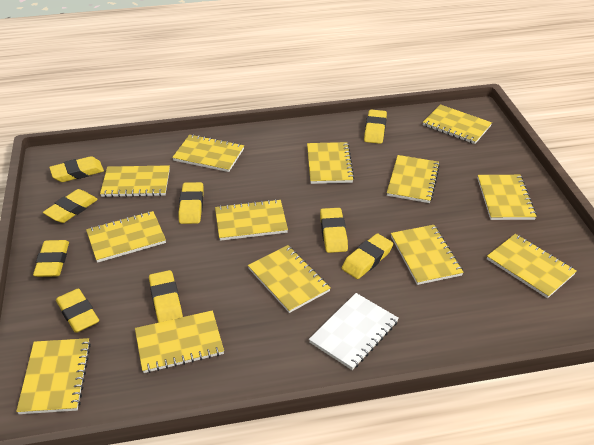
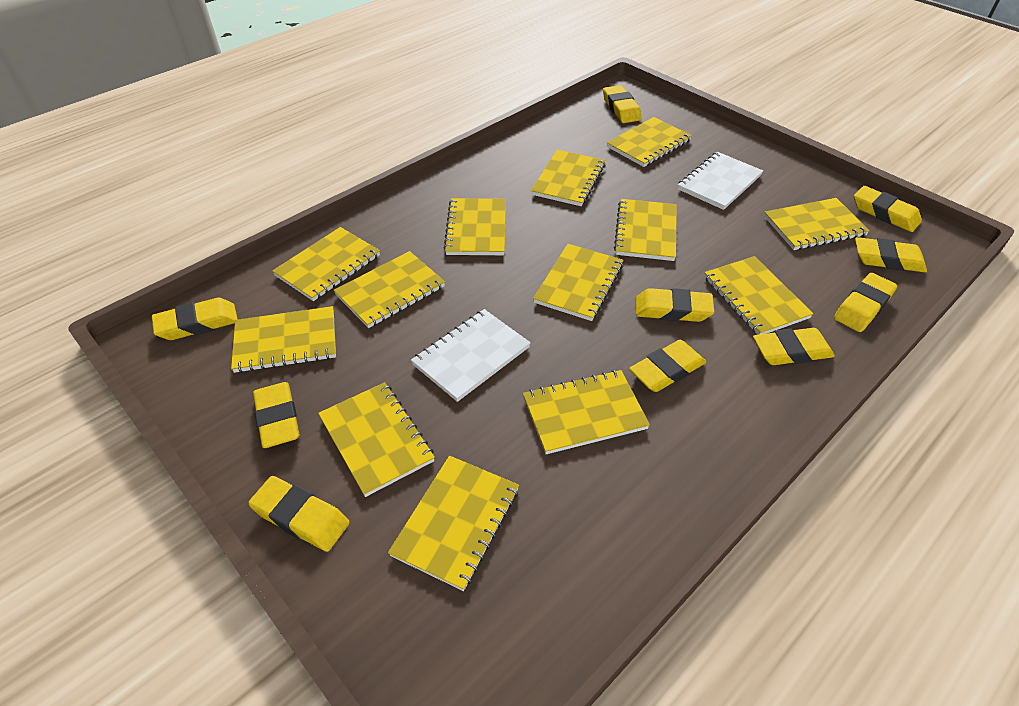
white notebook: 1 -> 2
yellow eraser: 9 -> 10

